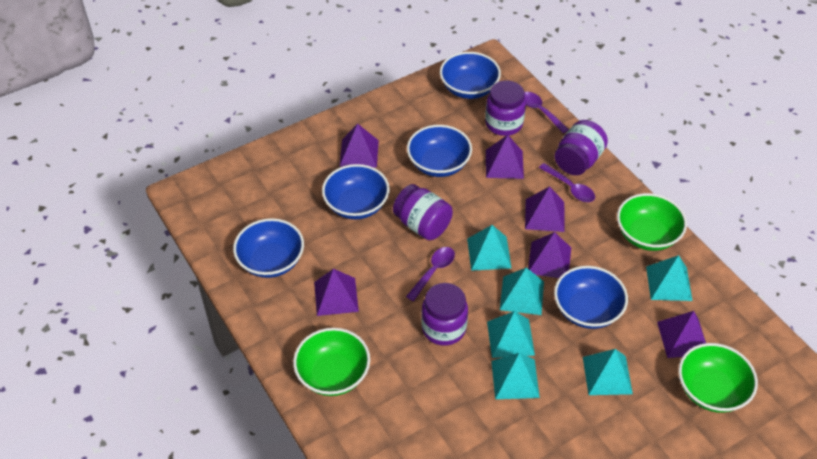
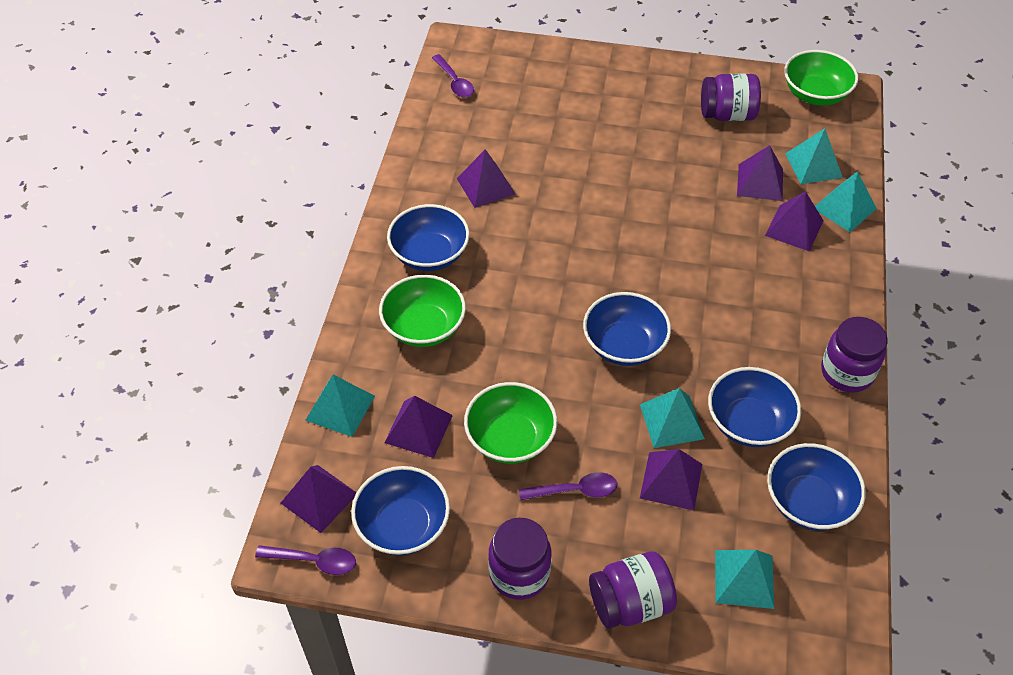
turquoise pyramid: 6 -> 5

